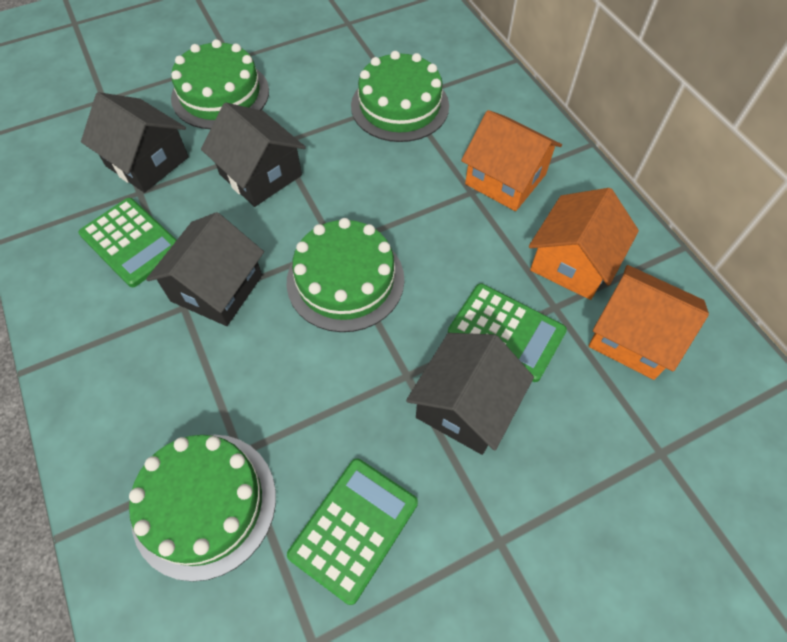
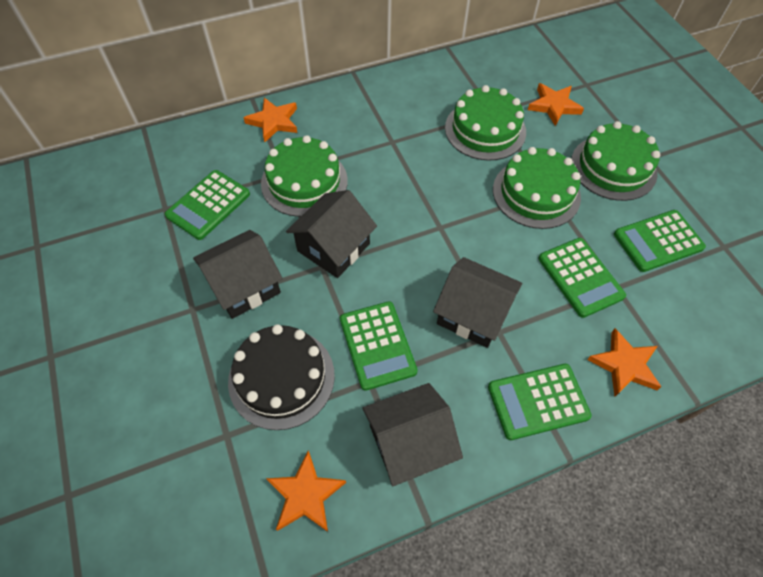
black cake: 0 -> 1
green calculator: 3 -> 5
orange house: 3 -> 0
orange star: 0 -> 4

